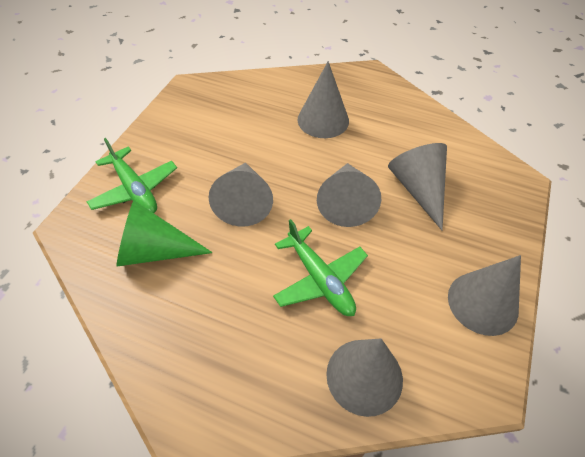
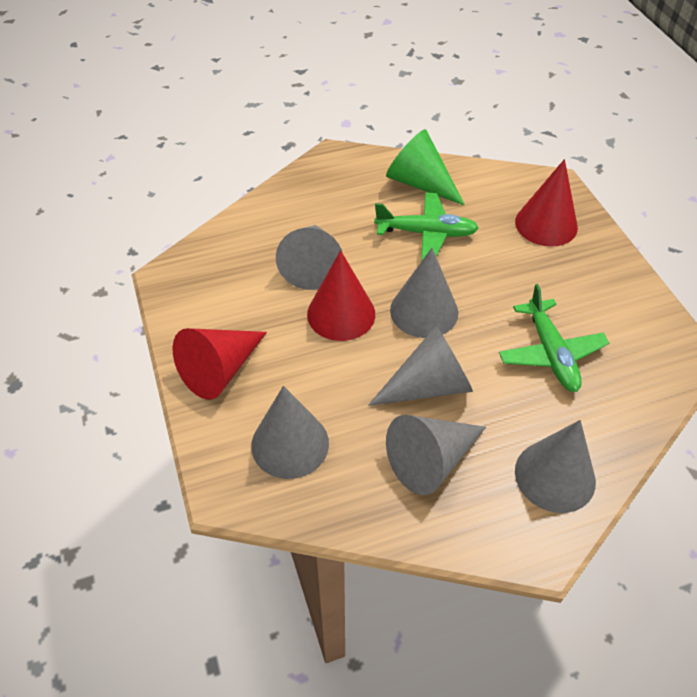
red cone: 0 -> 3

